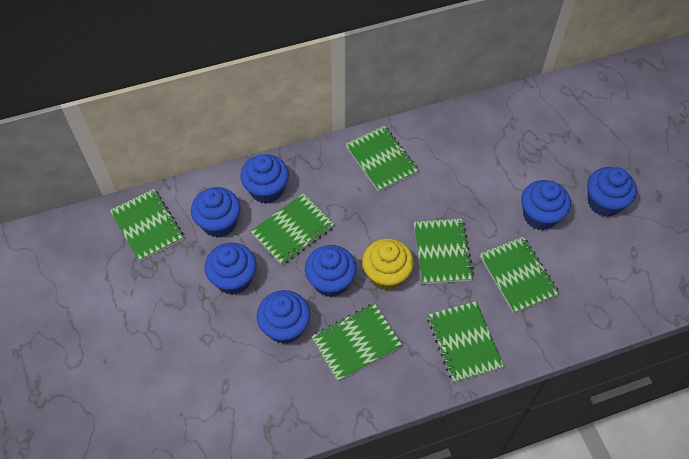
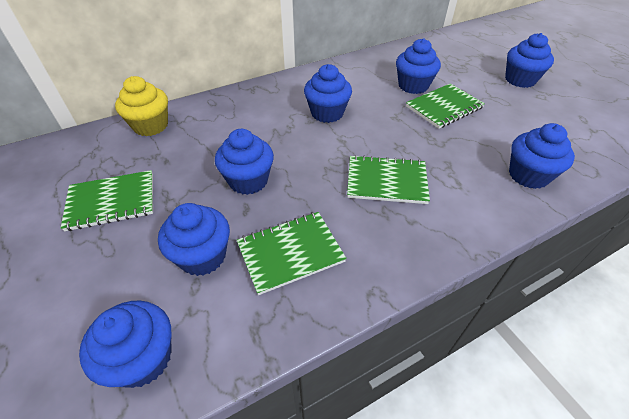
green notebook: 7 -> 4

